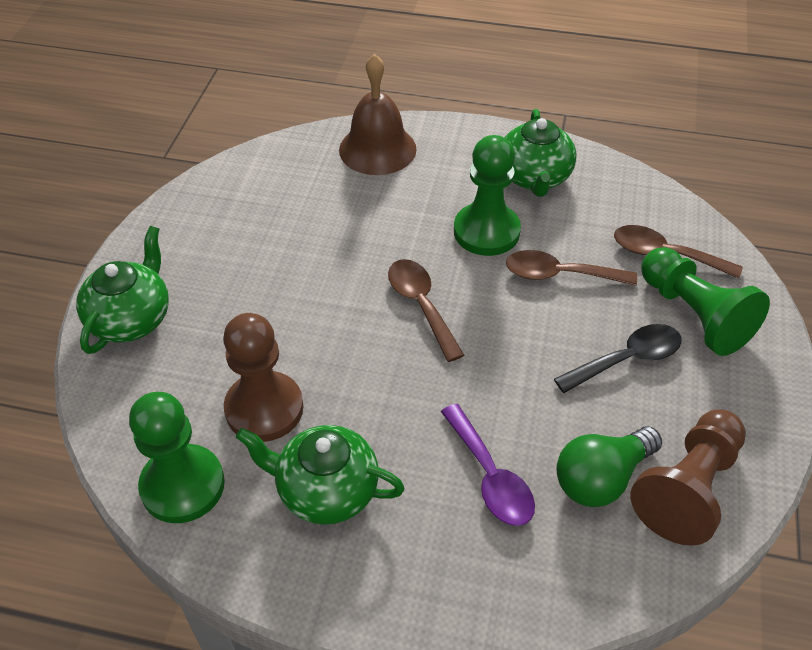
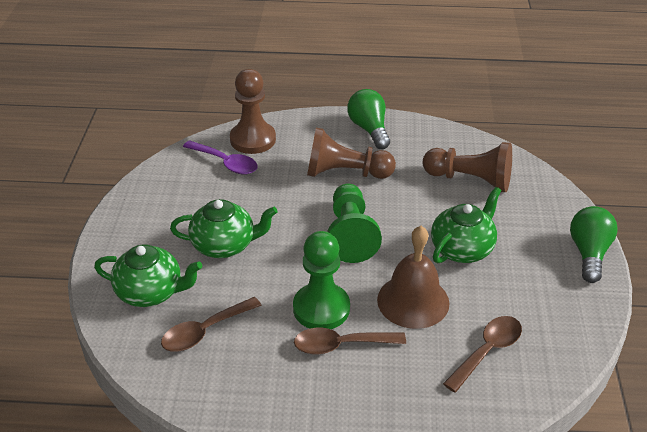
black spoon: 1 -> 0
brown pawn: 2 -> 3
green light bulb: 1 -> 2
green pawn: 3 -> 2

